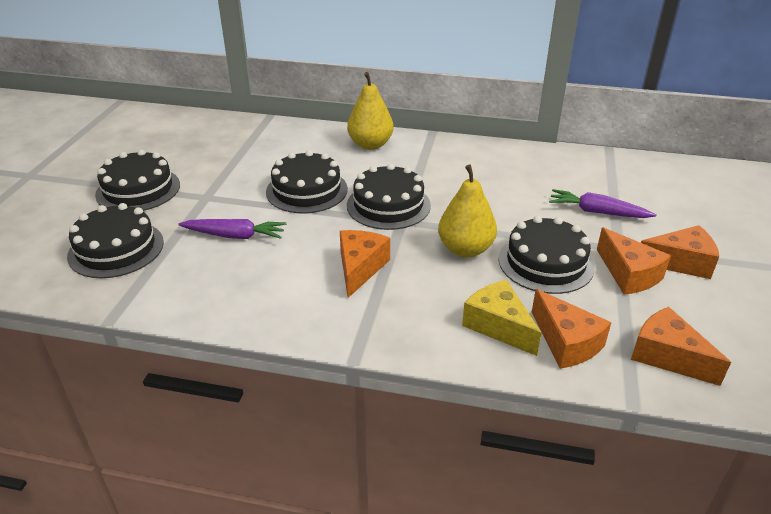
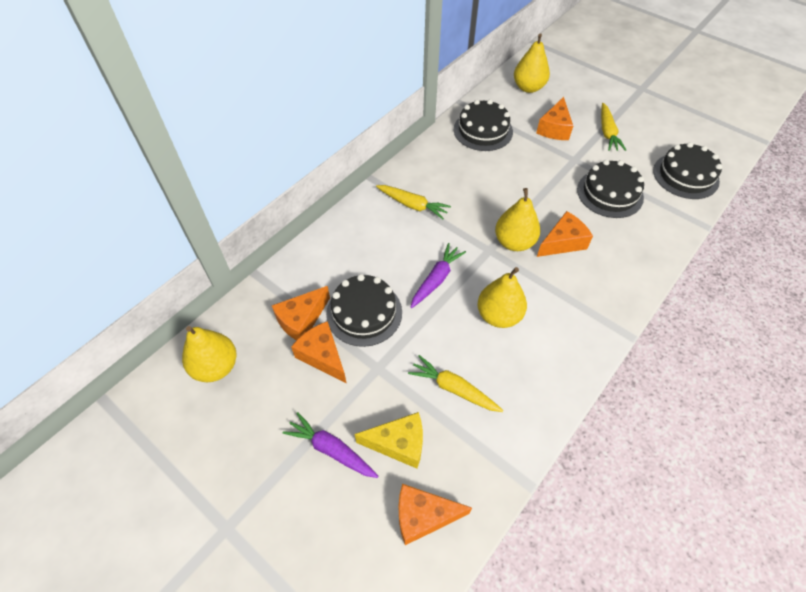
black cake: 5 -> 4
yellow carrot: 0 -> 3
yellow pear: 2 -> 4

